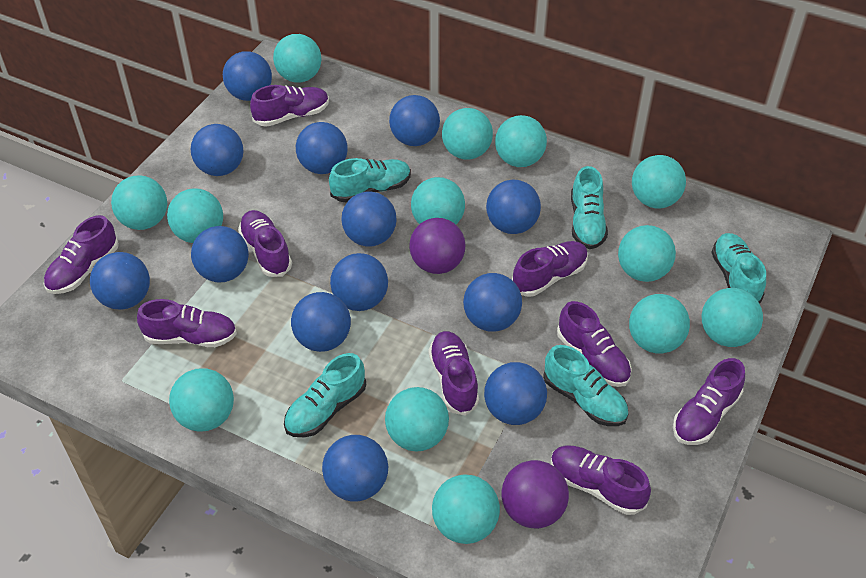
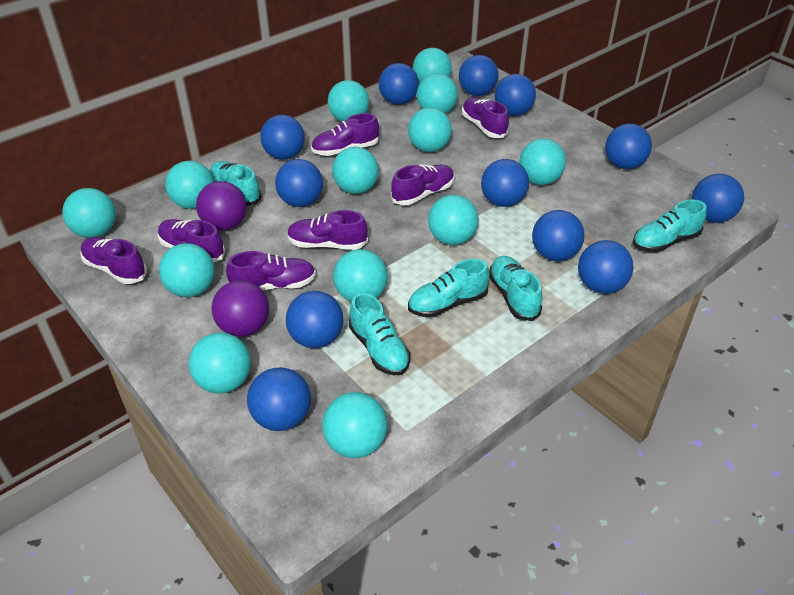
blue ball: 13 -> 12
purple shoe: 9 -> 7

